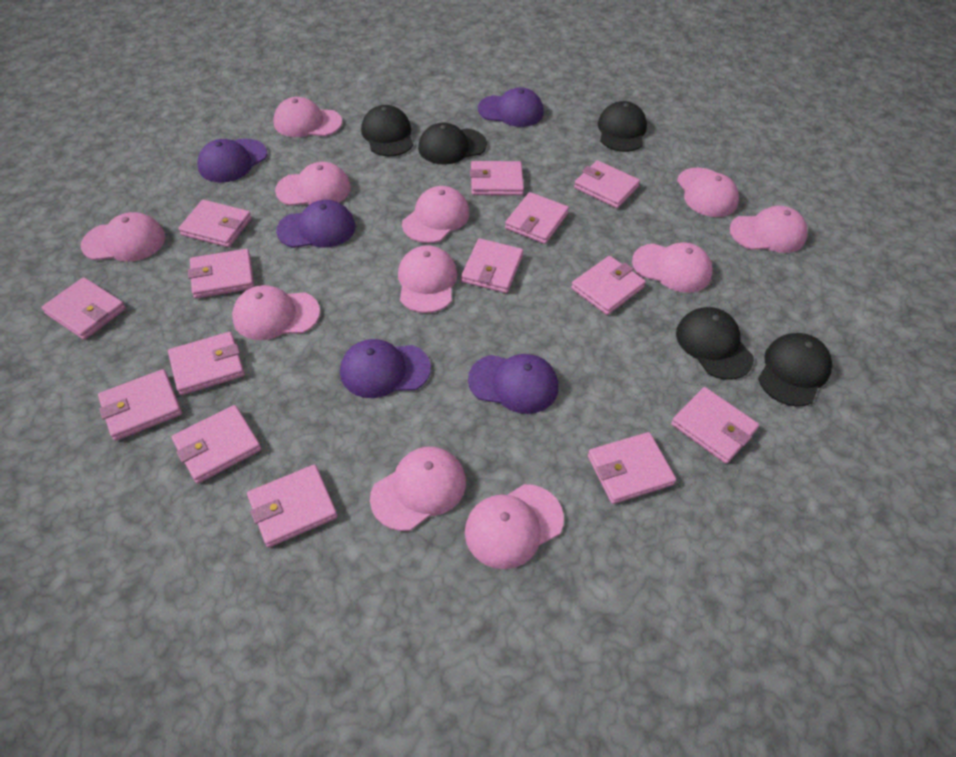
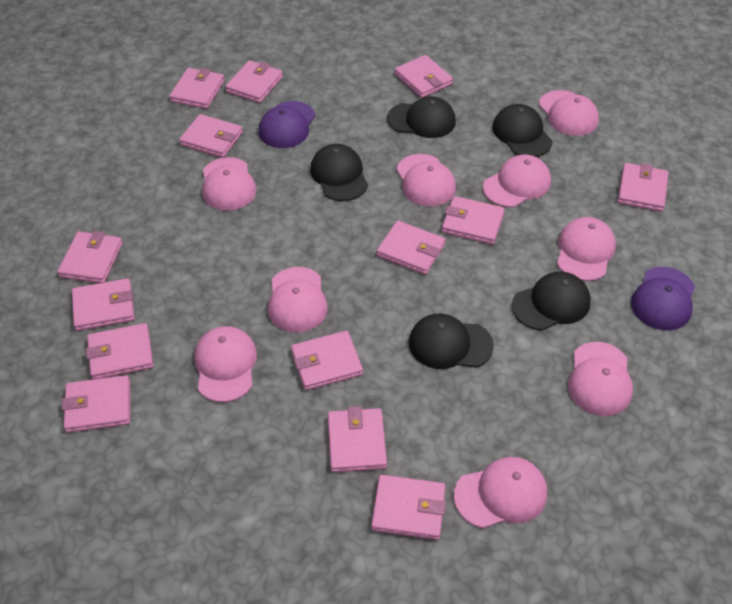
pink cap: 11 -> 9
purple cap: 5 -> 2

